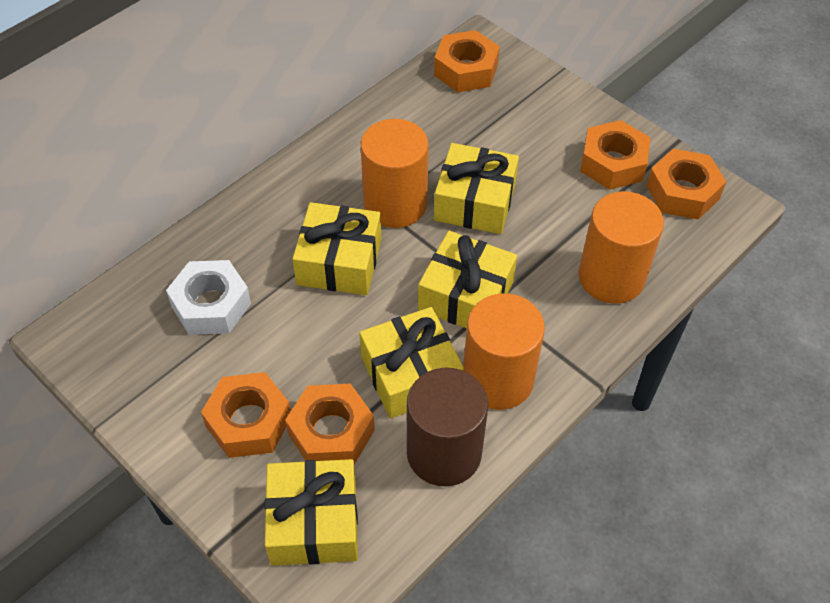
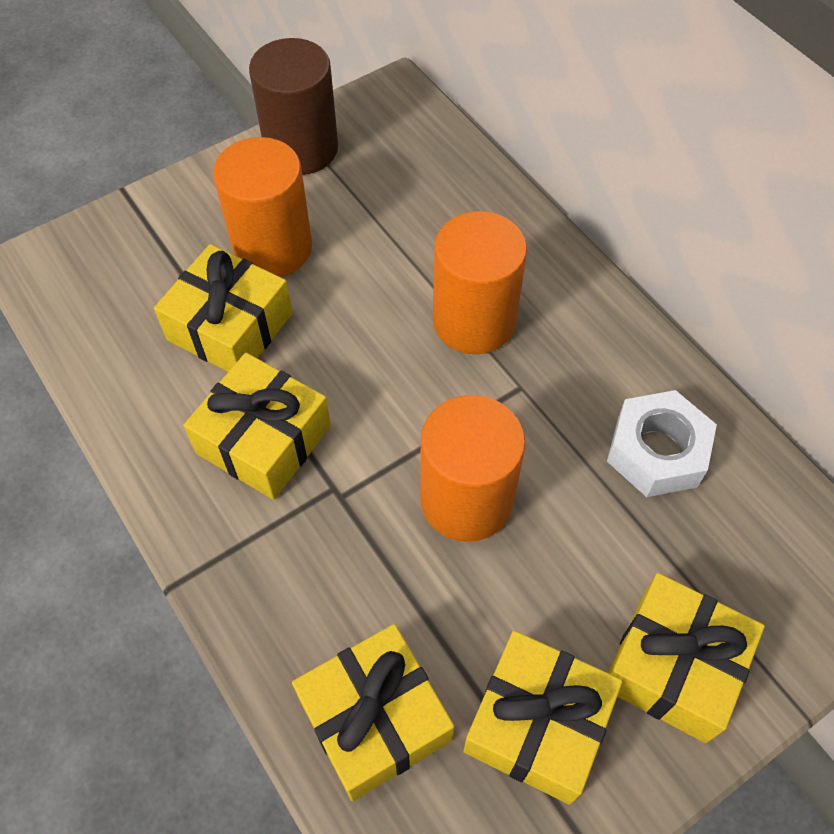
orange nut: 5 -> 0

